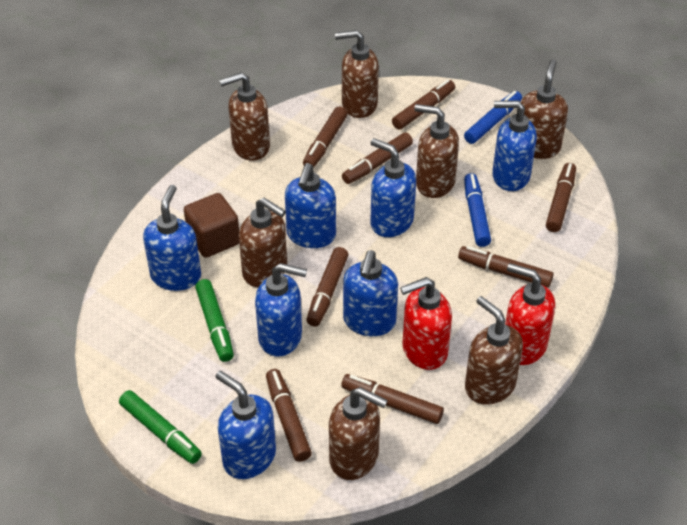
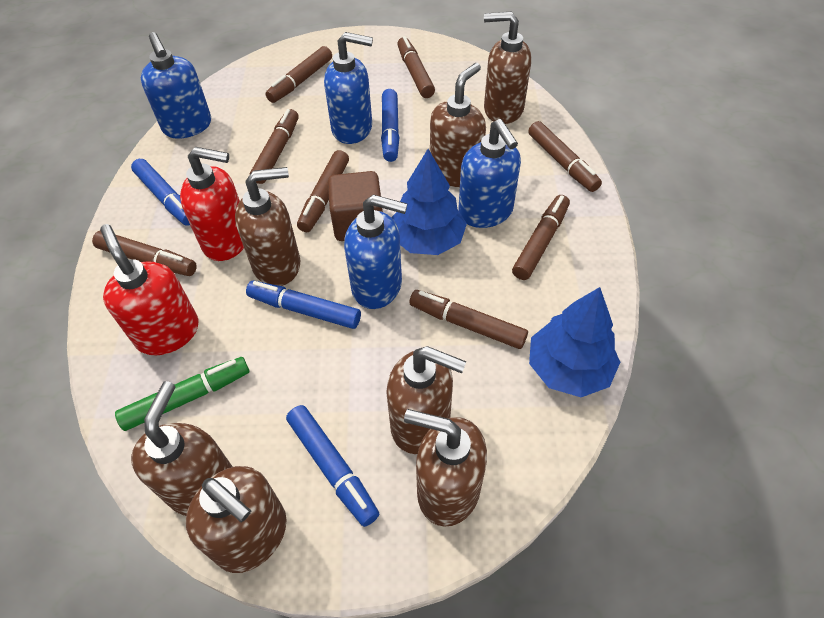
blue marker: 2 -> 4
blue soap dispenser: 7 -> 4
blue tree: 0 -> 2
green marker: 2 -> 1

